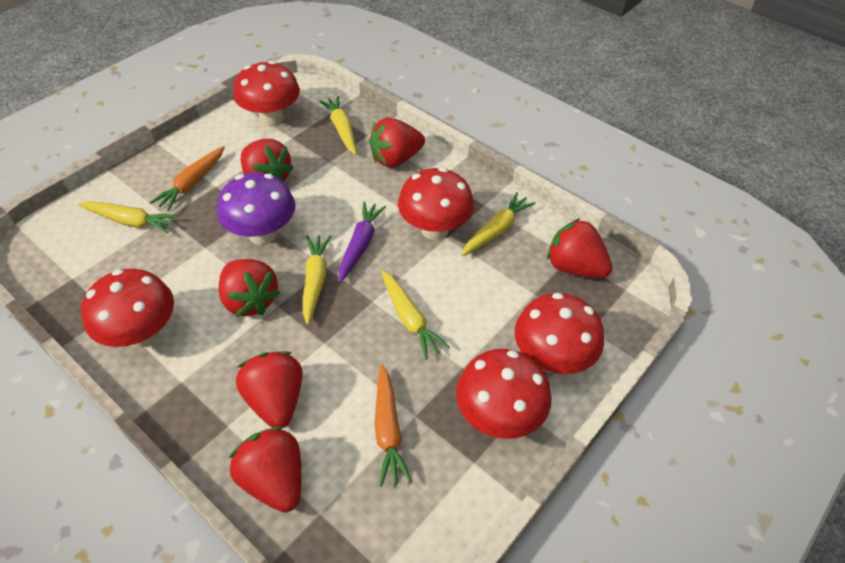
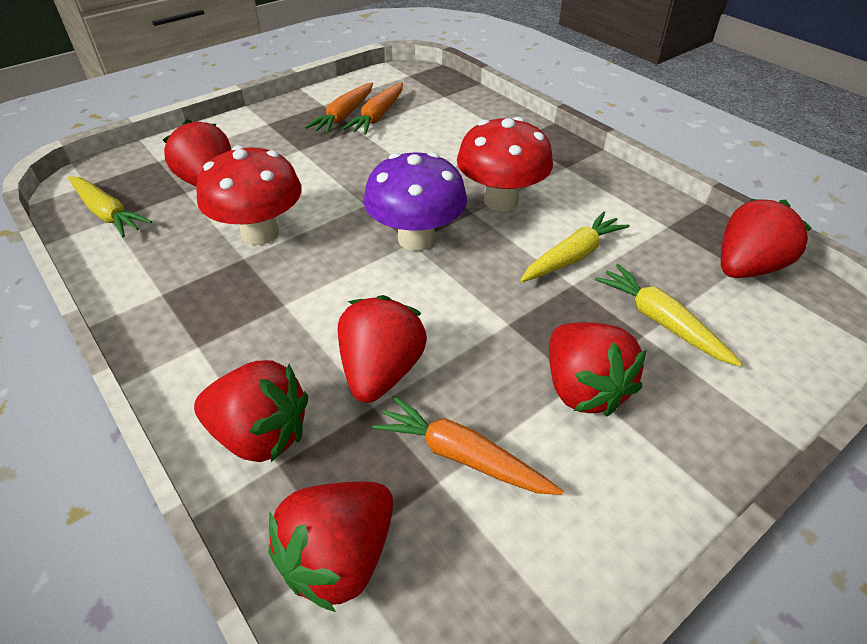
orange carrot: 2 -> 3
purple carrot: 1 -> 0
red mushroom: 5 -> 2
yellow carrot: 5 -> 3

